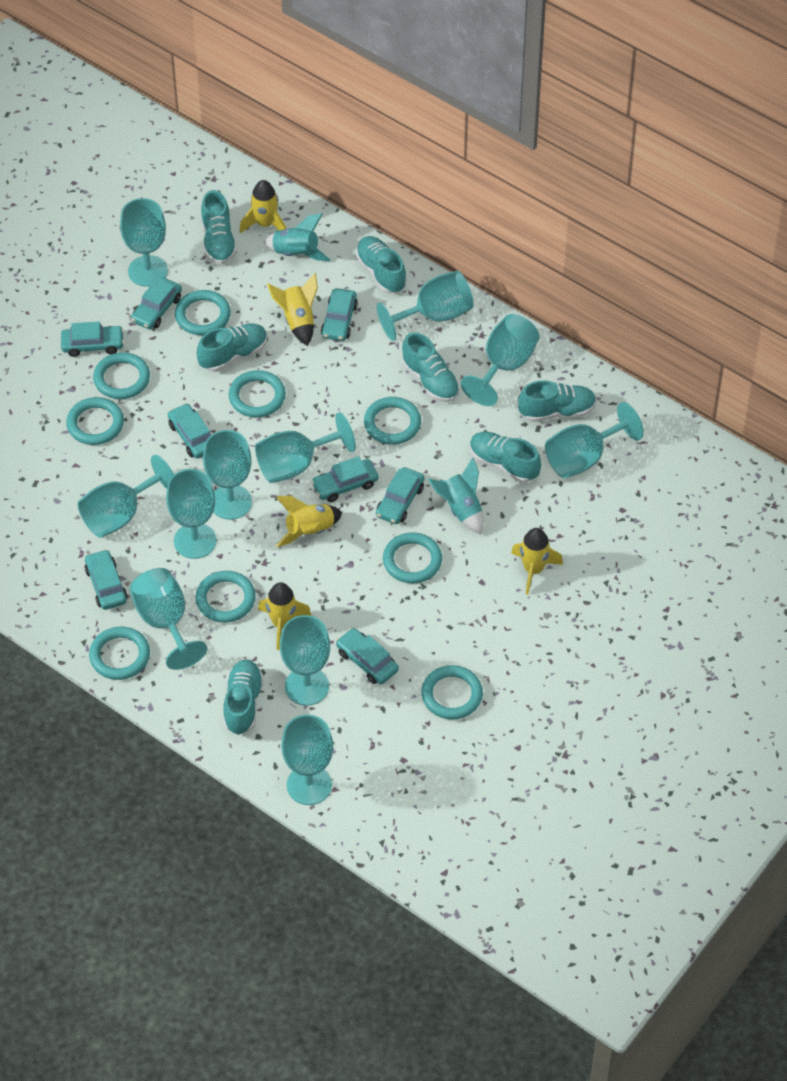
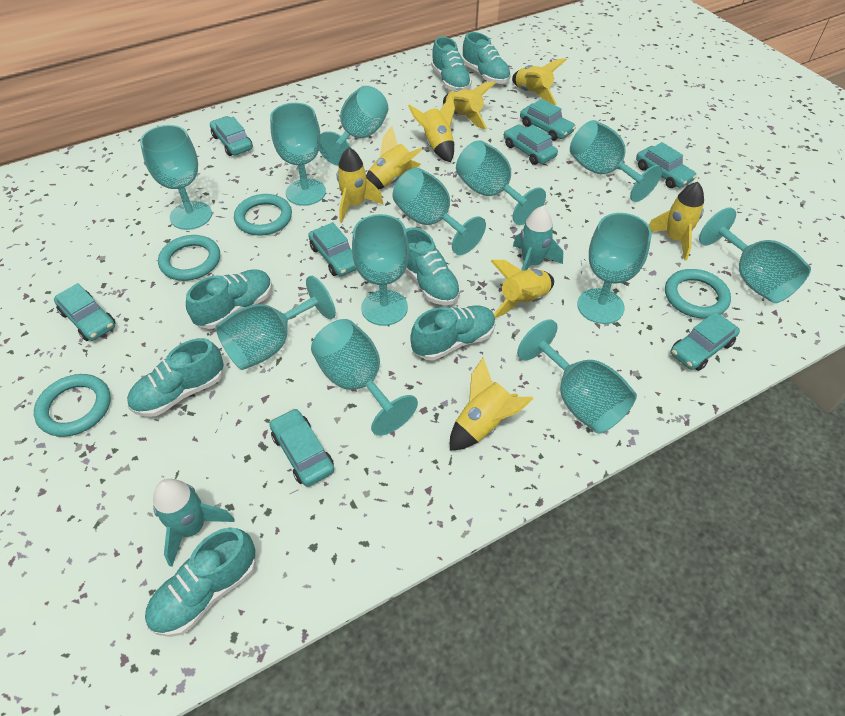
turquoise goblet: 11 -> 12
turquoise ring: 9 -> 4
yellow rocket: 5 -> 8

